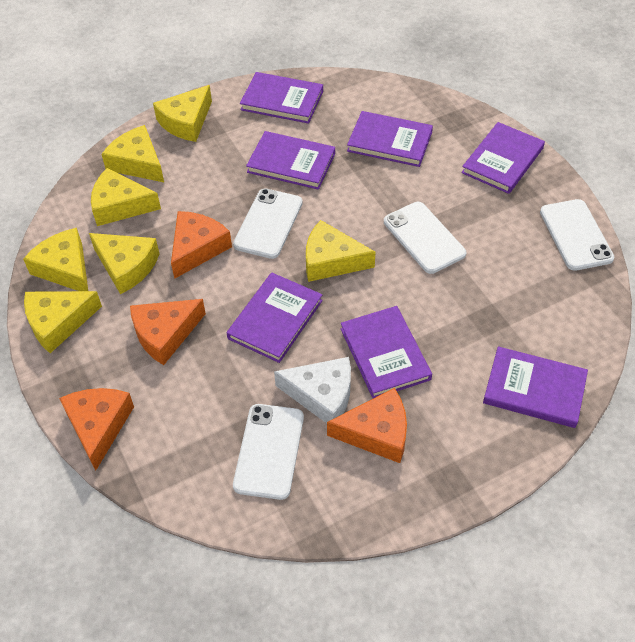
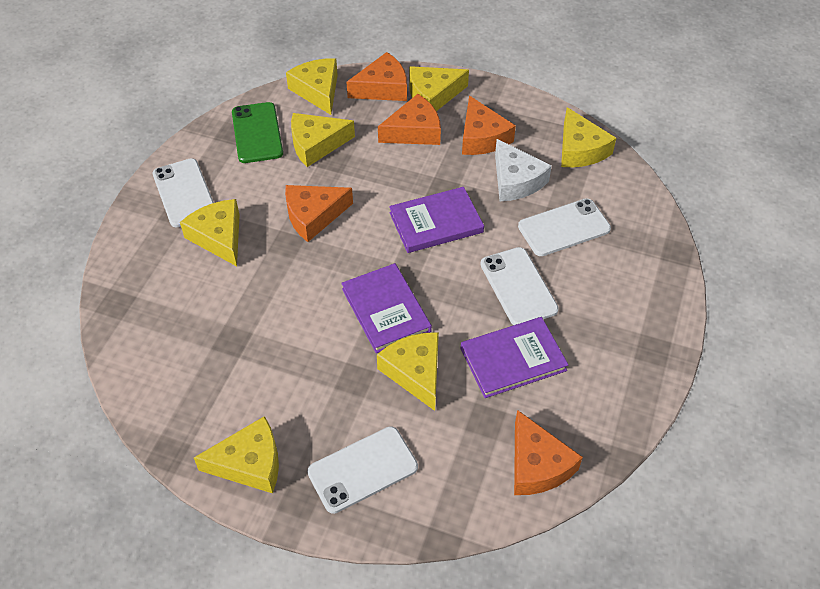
green phone: 0 -> 1
orange cheese: 4 -> 5
purple book: 7 -> 3

